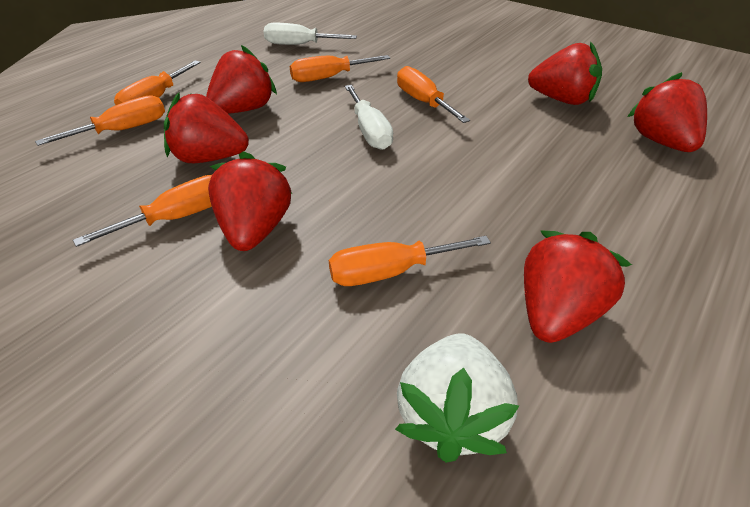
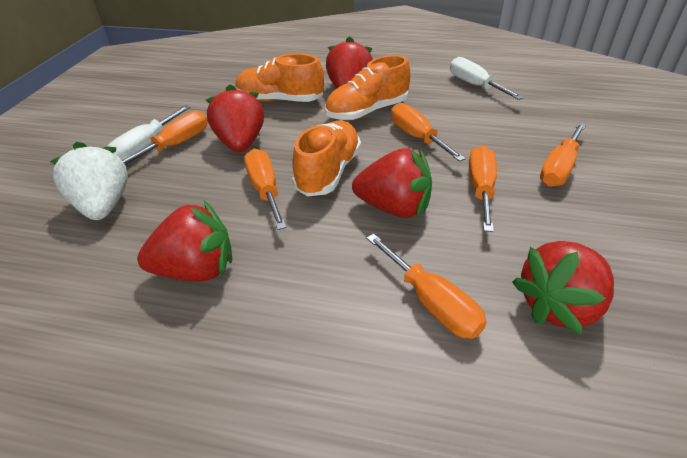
orange shoe: 0 -> 3
red strawberry: 6 -> 5

